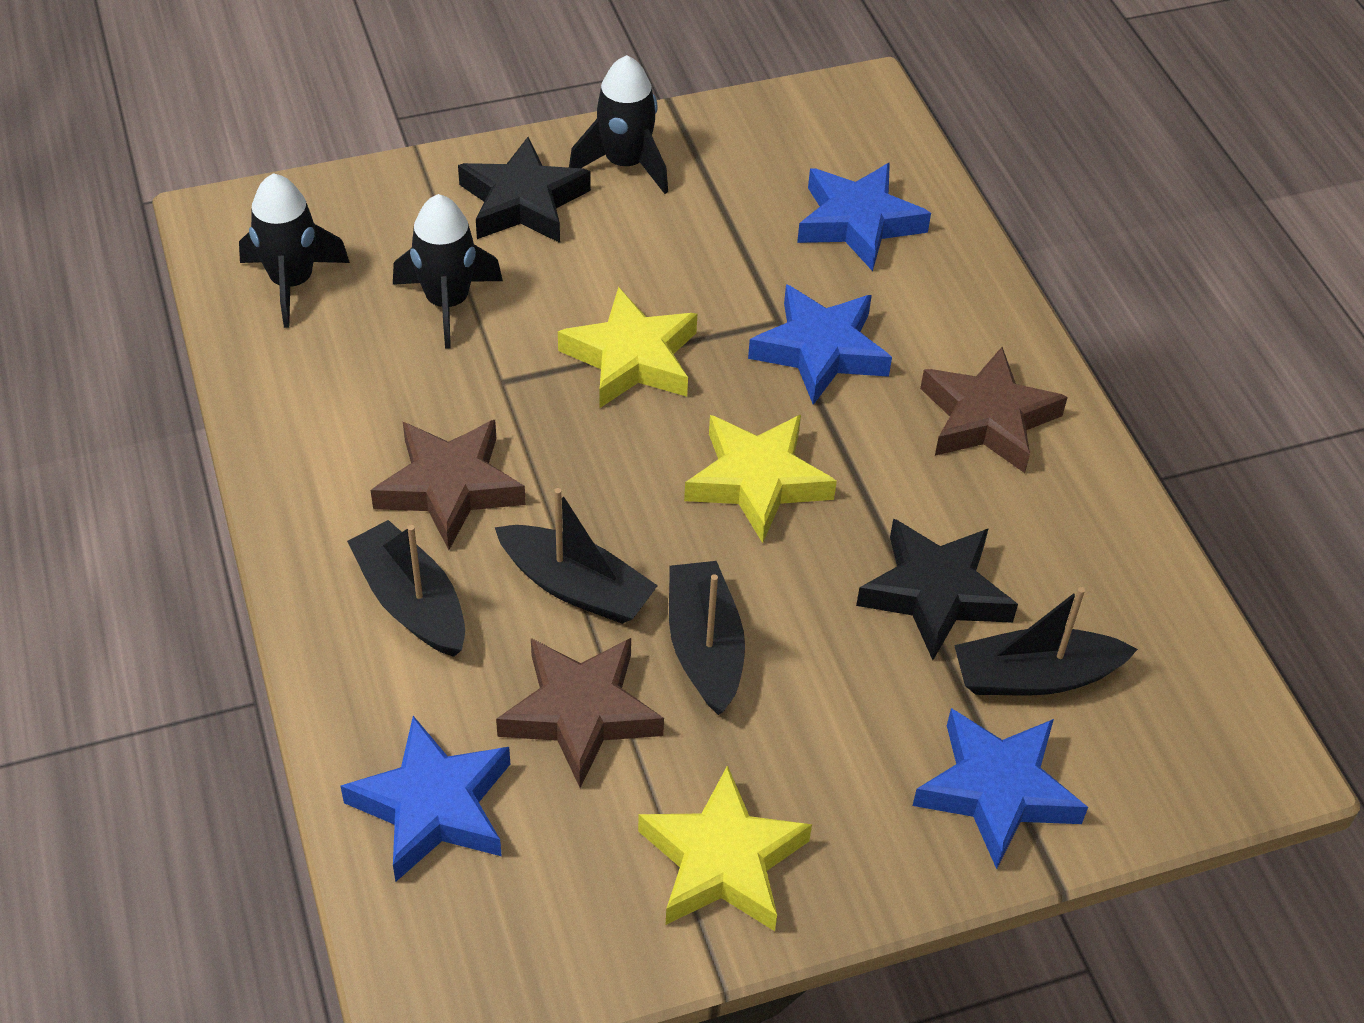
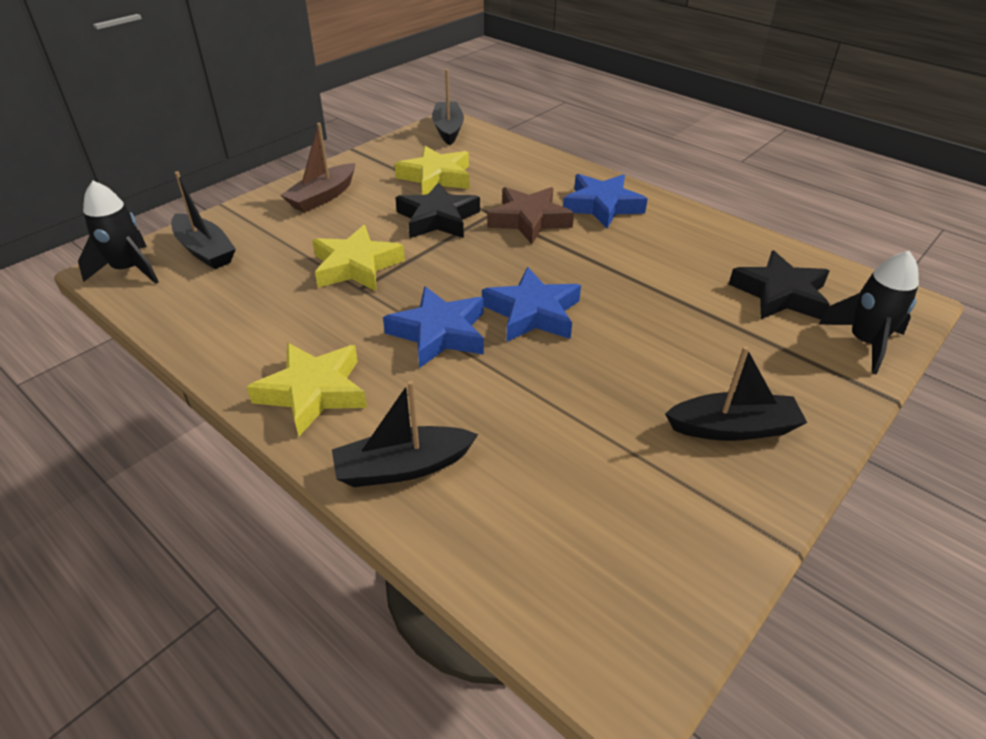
black rocket: 3 -> 2
blue star: 4 -> 3
brown boat: 0 -> 1
brown star: 3 -> 1

